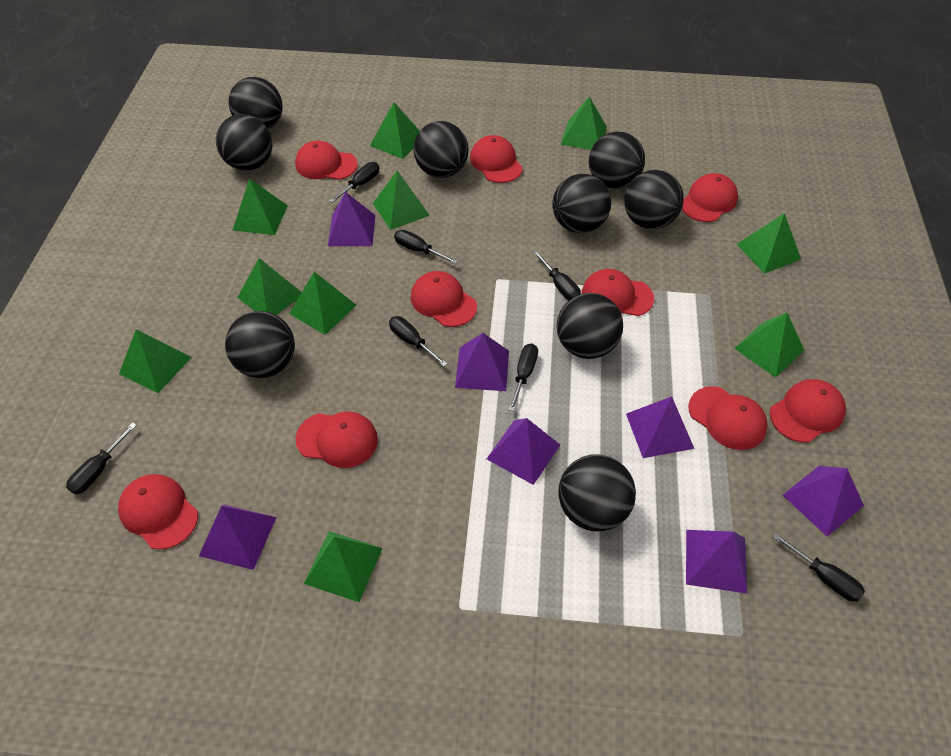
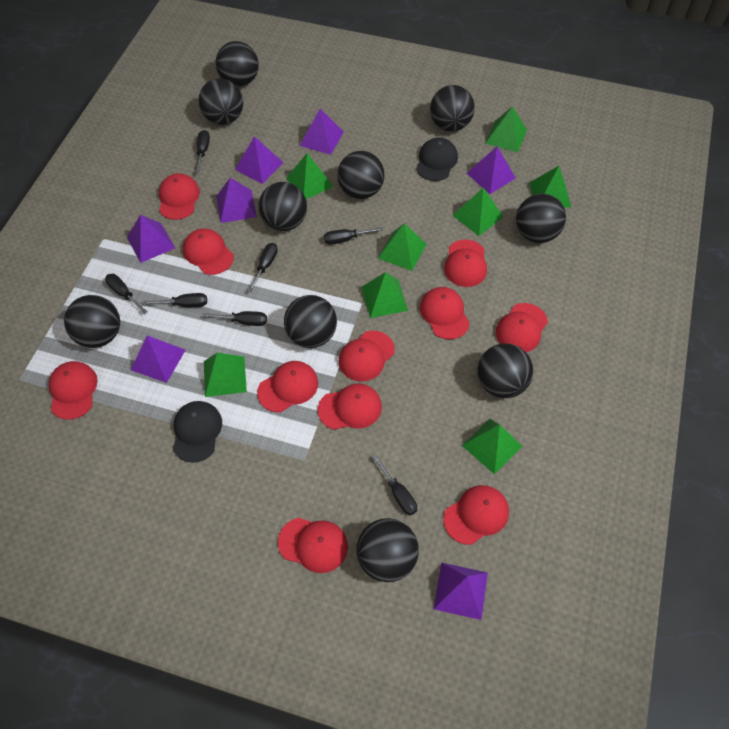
black ball: 9 -> 10
black cap: 0 -> 2
green pyramid: 10 -> 8
red cap: 9 -> 11

